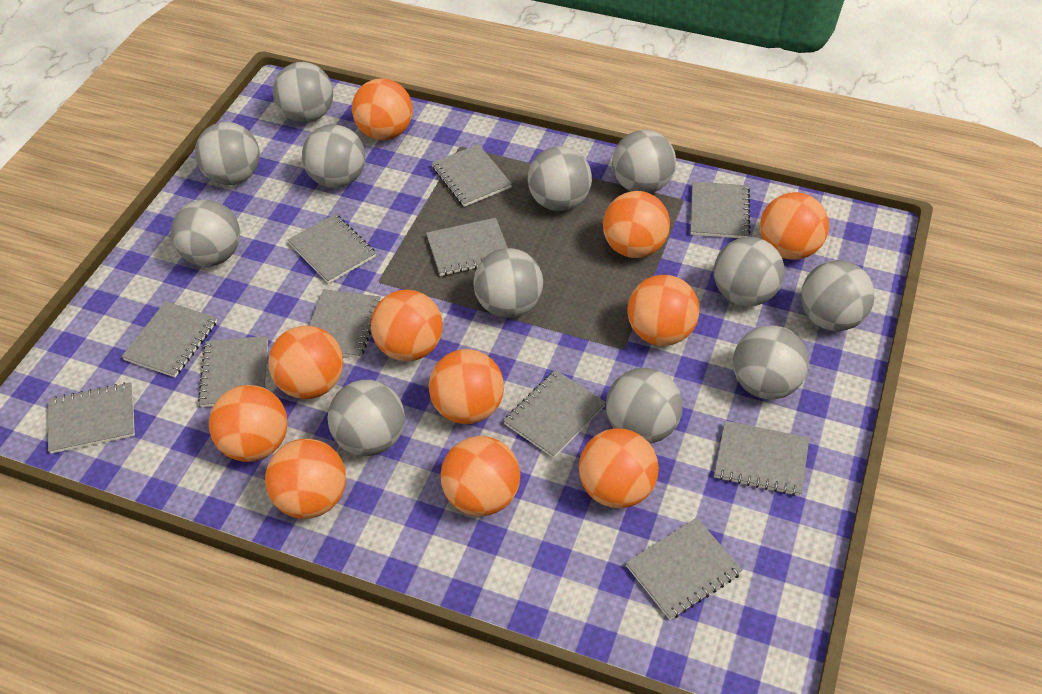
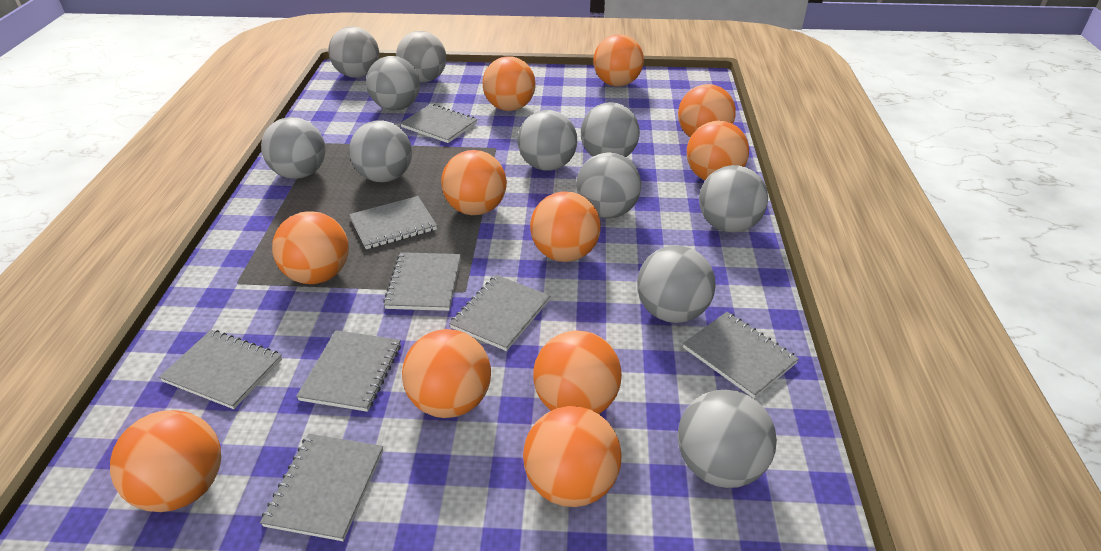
grey ball: 12 -> 11
grey notebook: 11 -> 8

